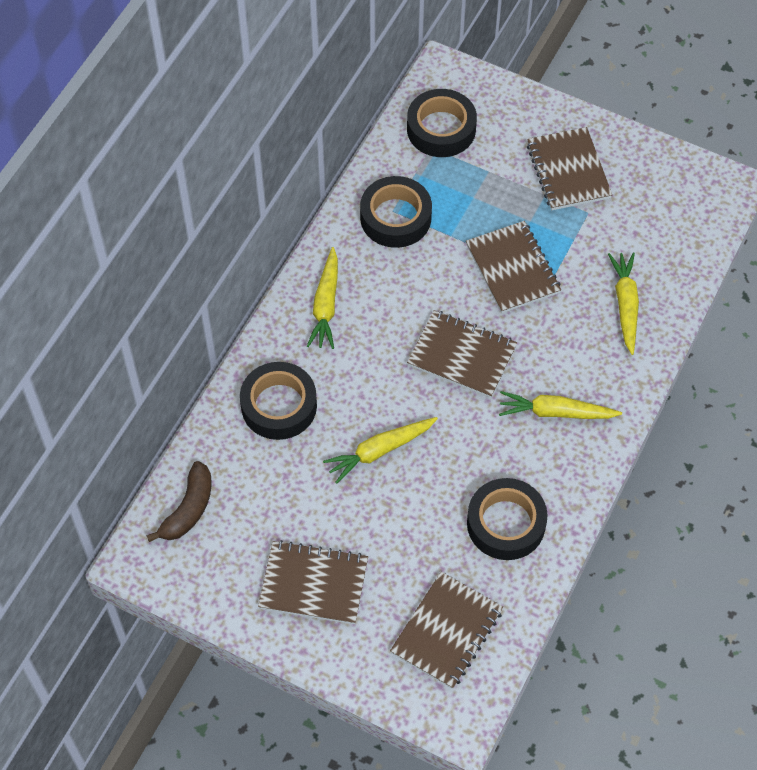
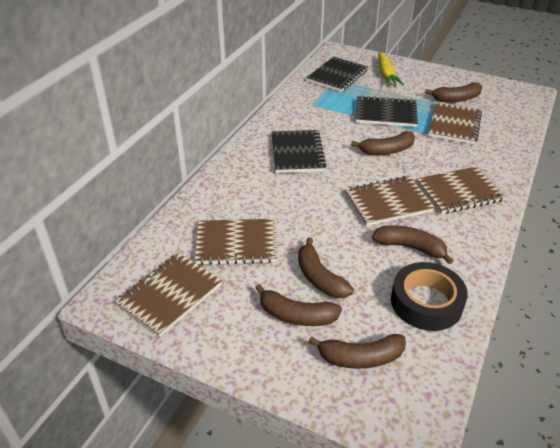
black notebook: 0 -> 3
black tape: 4 -> 1
brown banana: 1 -> 6
yellow carrot: 4 -> 1

